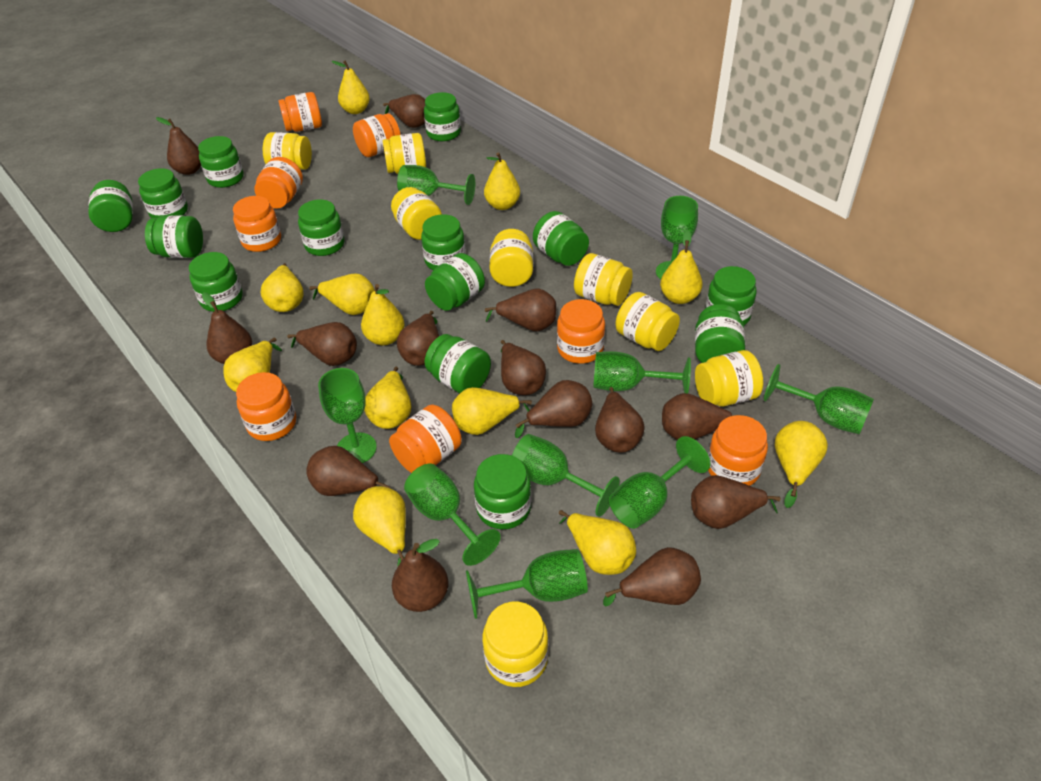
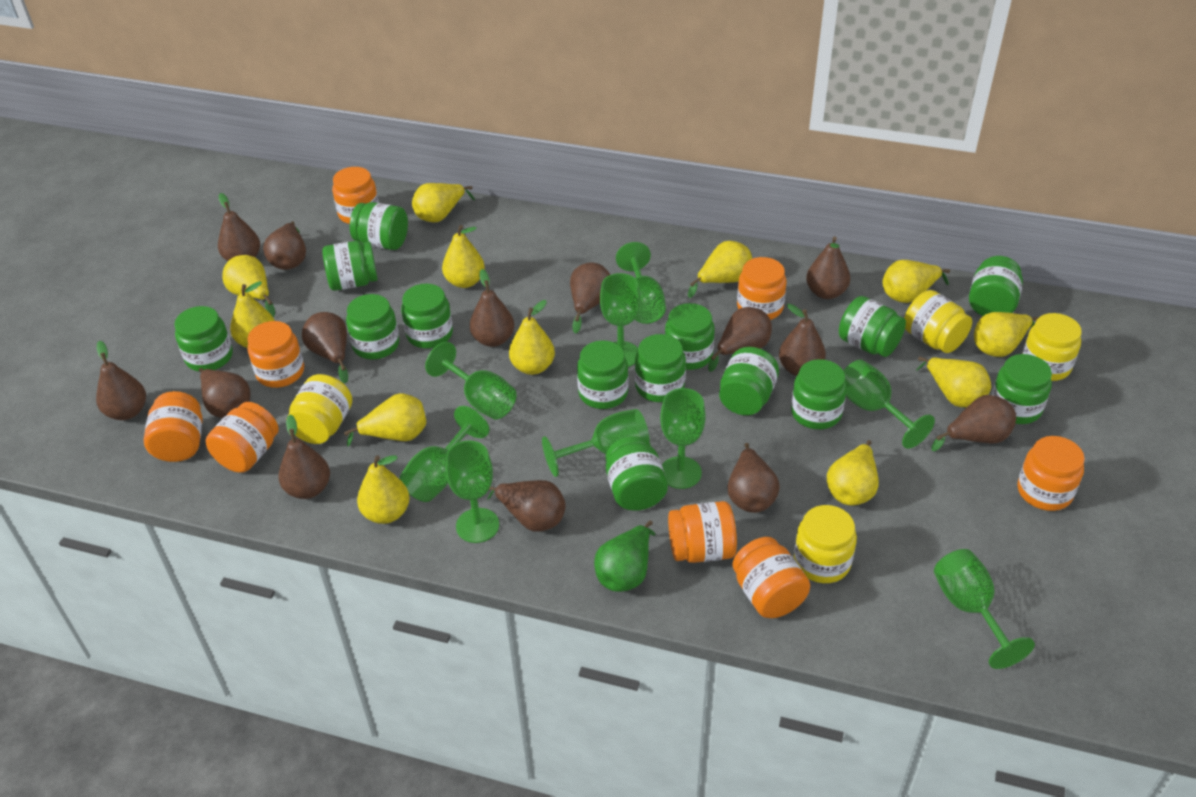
green pear: 0 -> 1
yellow jar: 8 -> 4

